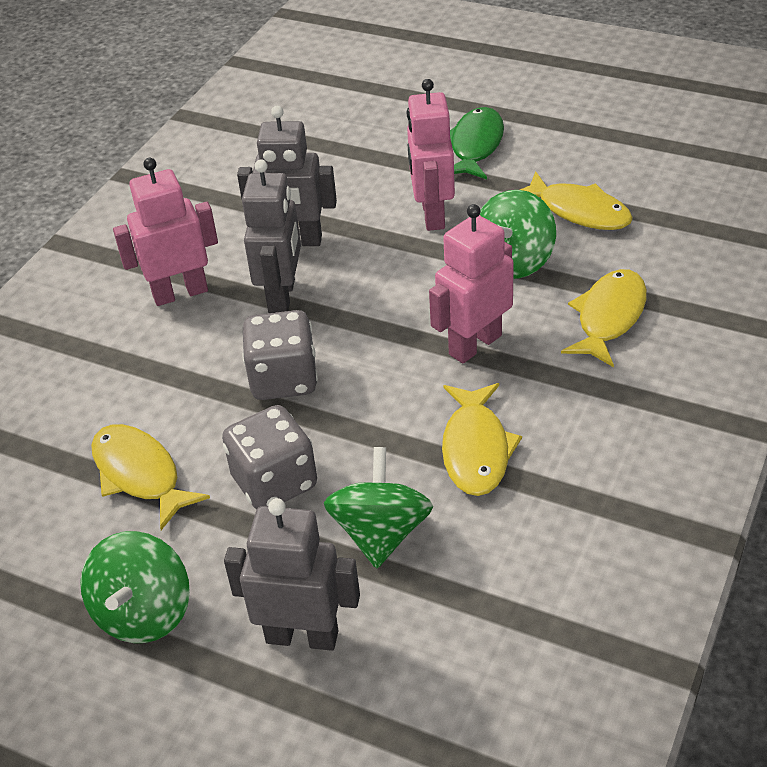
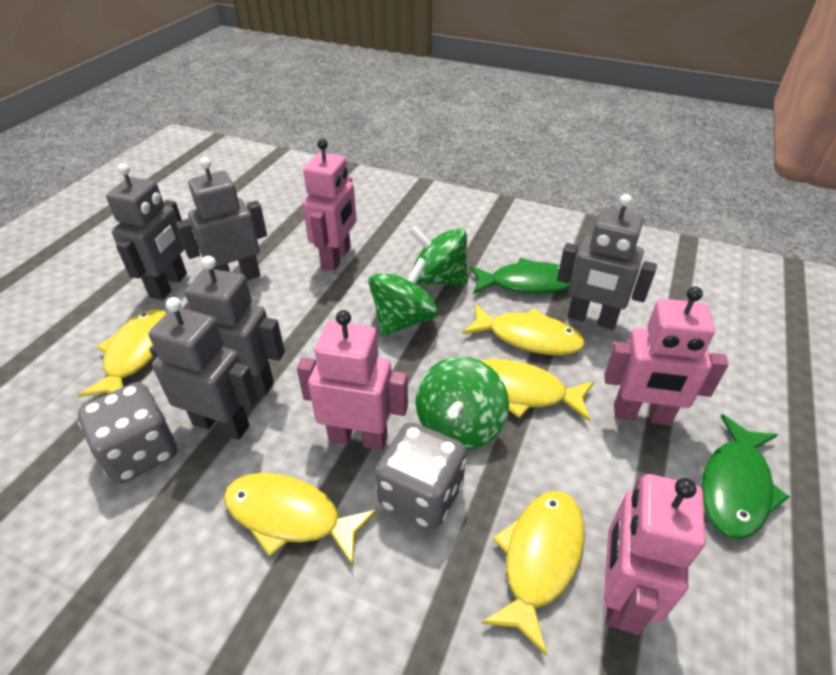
green fish: 1 -> 2
grey robot: 3 -> 5
pink robot: 3 -> 4
yellow fish: 4 -> 5

